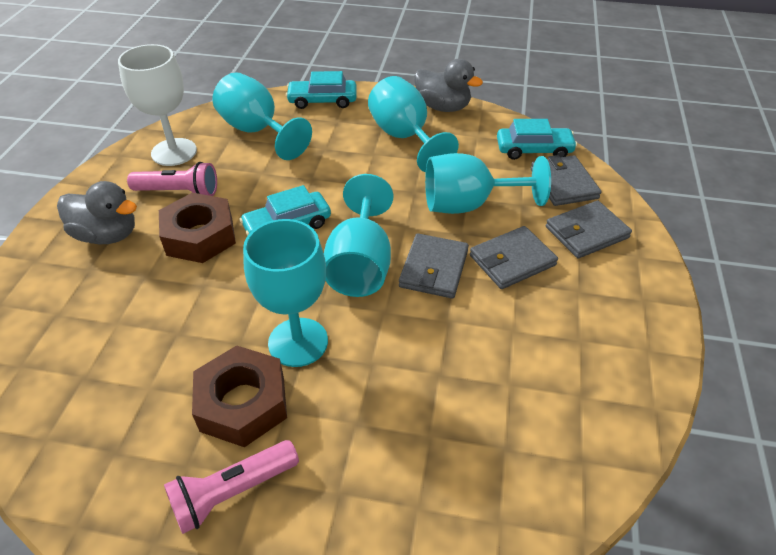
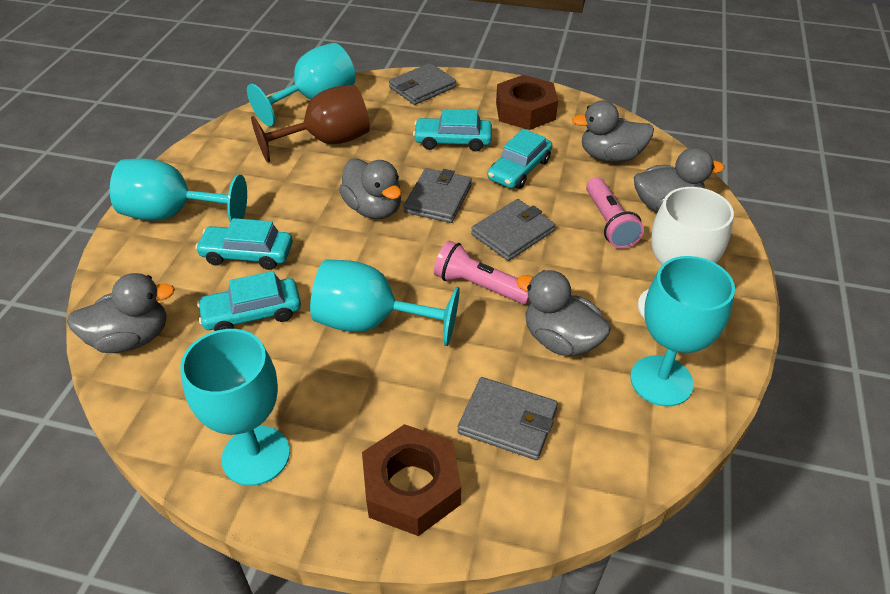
brown goblet: 0 -> 1
grey duck: 2 -> 5
turquoise car: 3 -> 4

